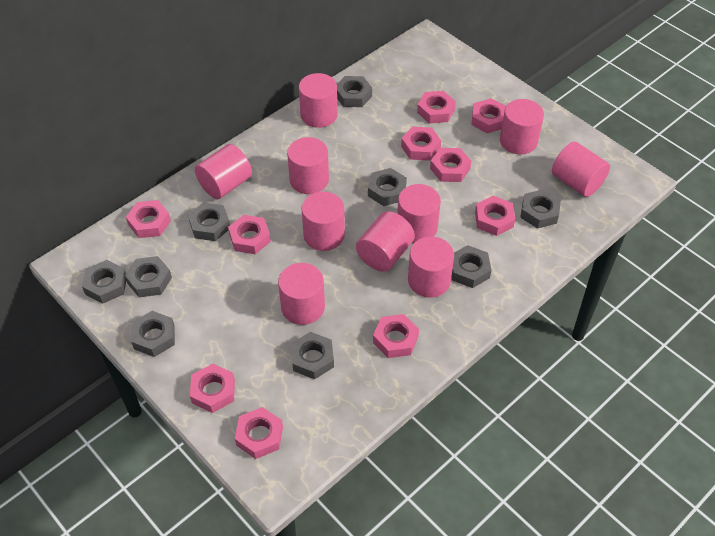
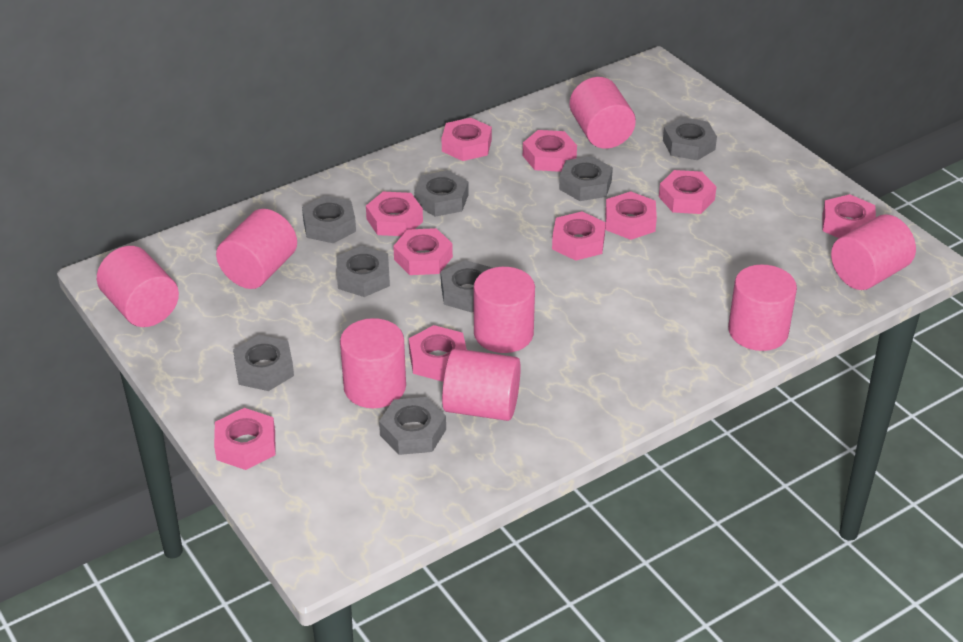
grey nut: 9 -> 8
pink cylinder: 10 -> 8

